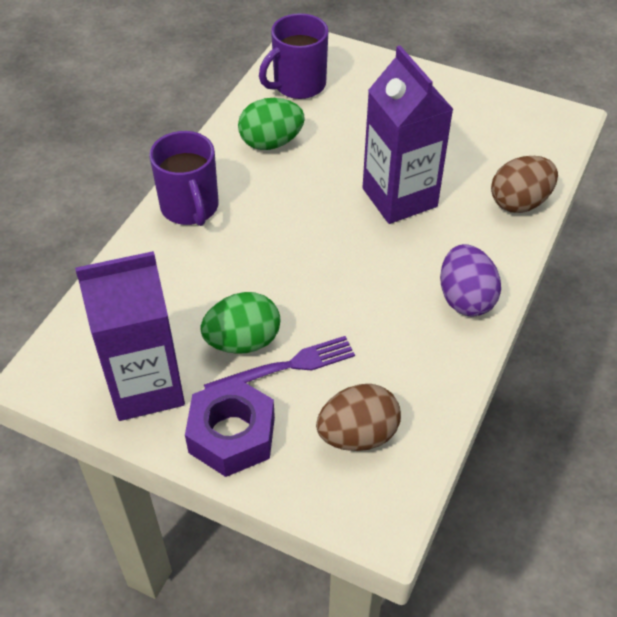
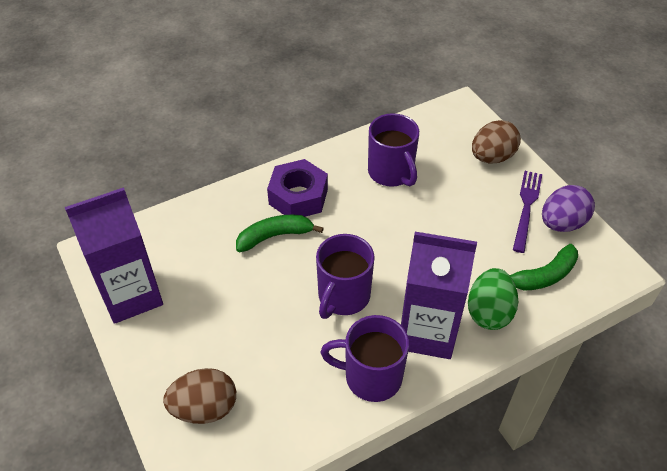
green banana: 0 -> 2
green egg: 2 -> 1
purple mug: 2 -> 3

